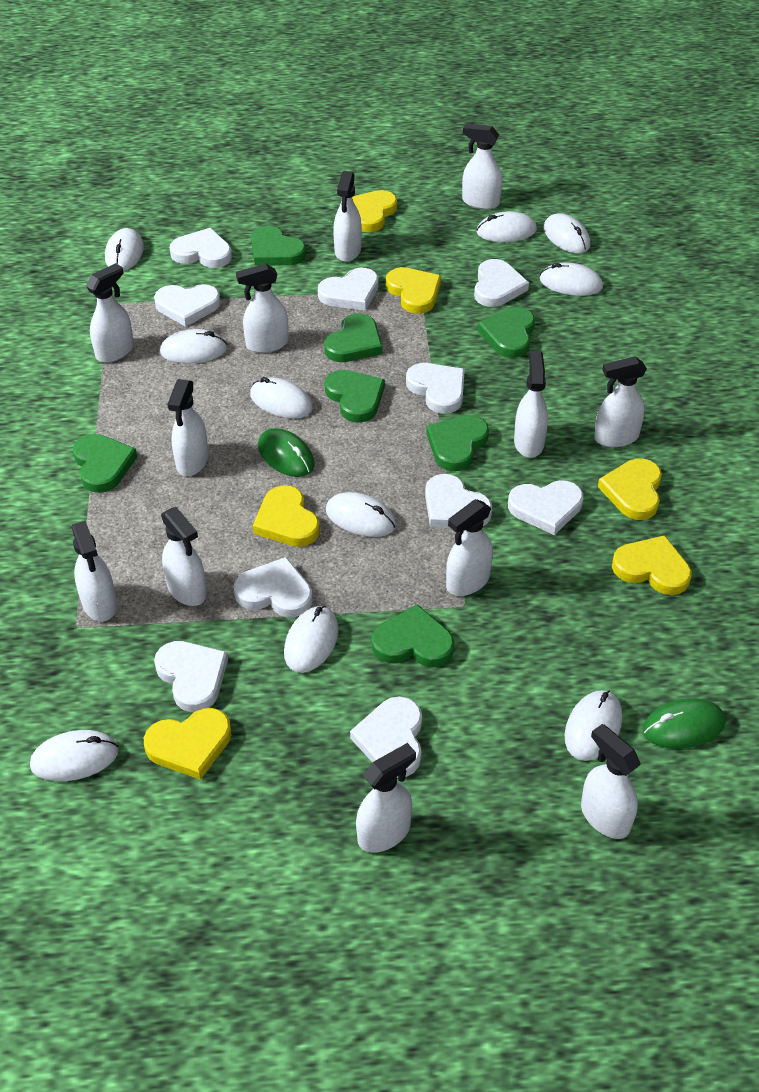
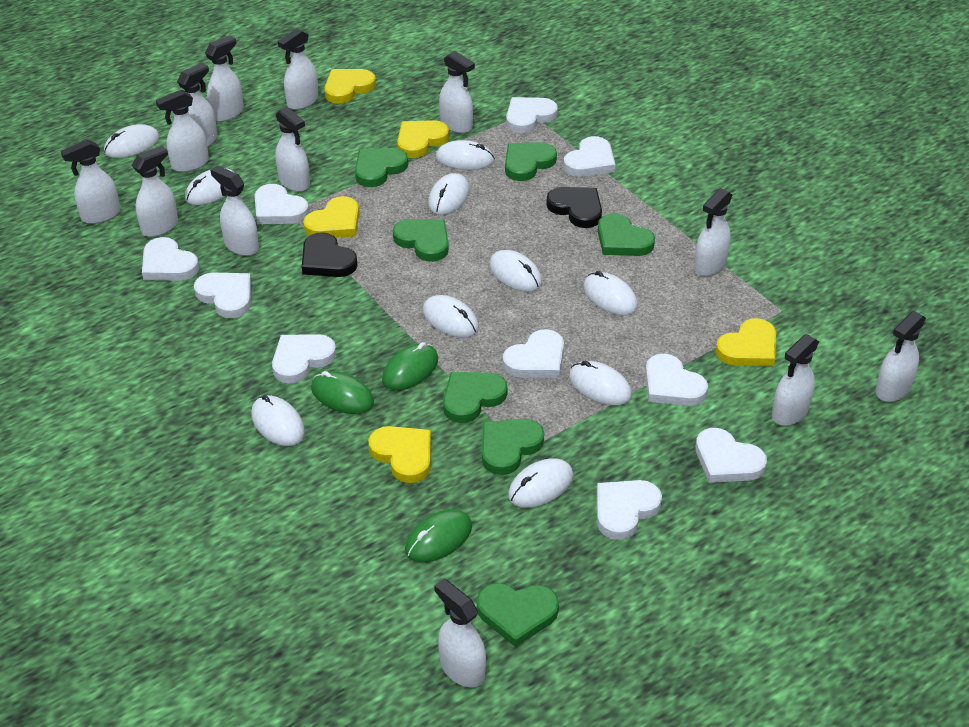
black heart: 0 -> 2
green mouse: 2 -> 3
white spray bottle: 12 -> 13
yellow heart: 6 -> 5

